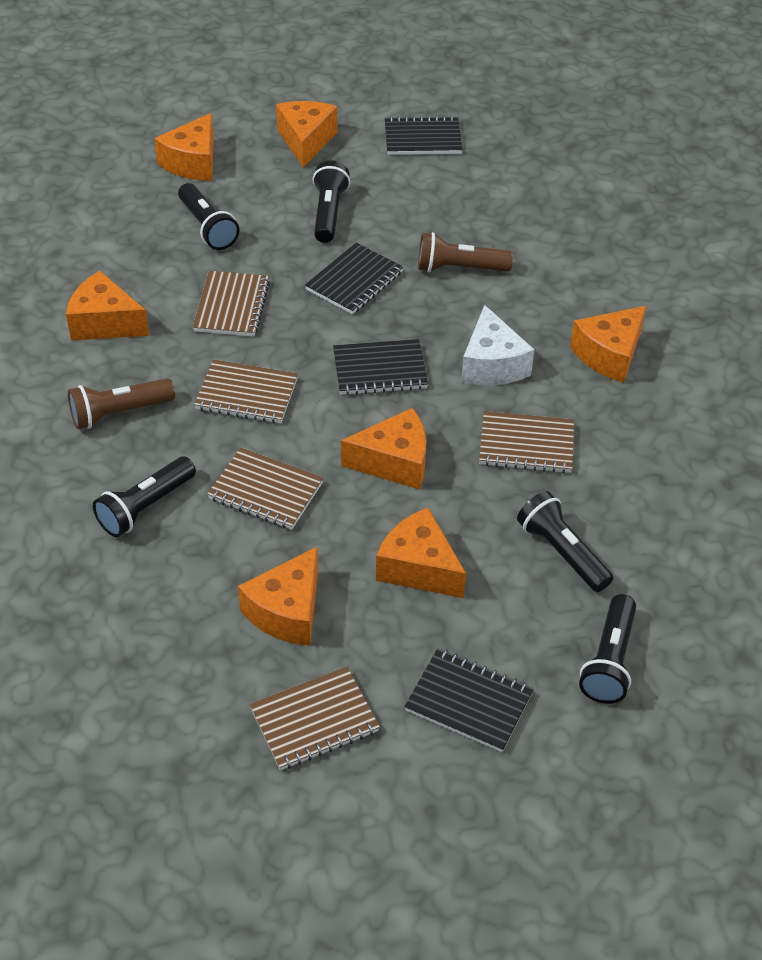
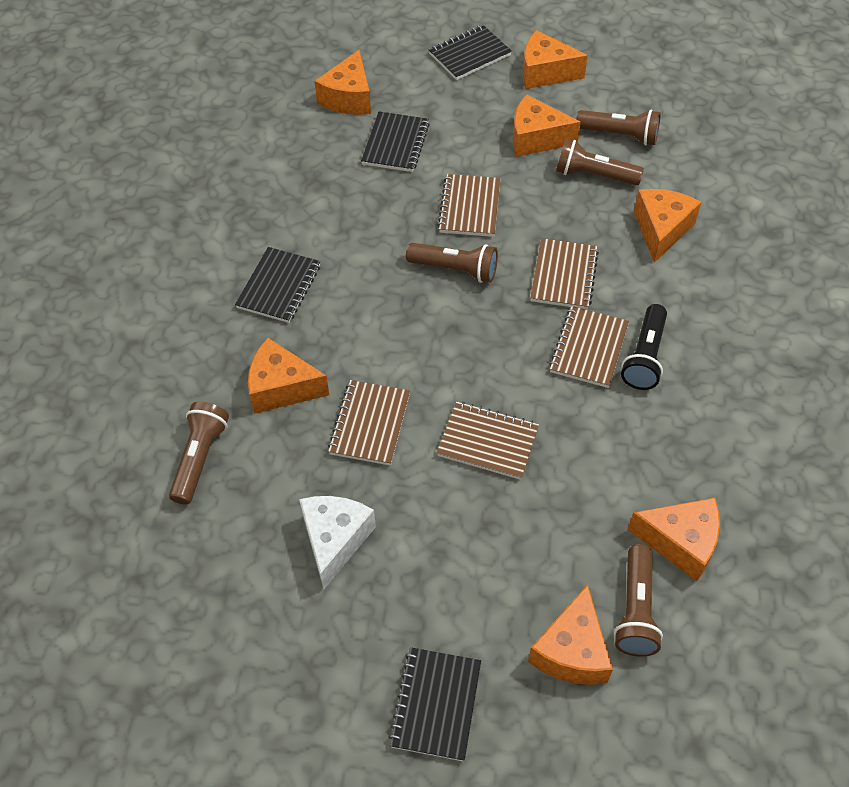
black flashlight: 5 -> 1
brown flashlight: 2 -> 5

